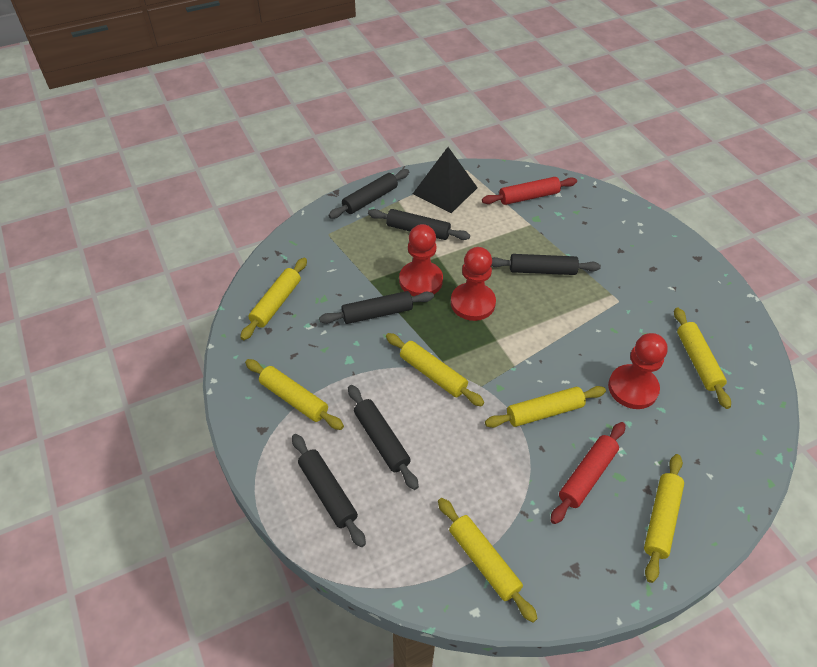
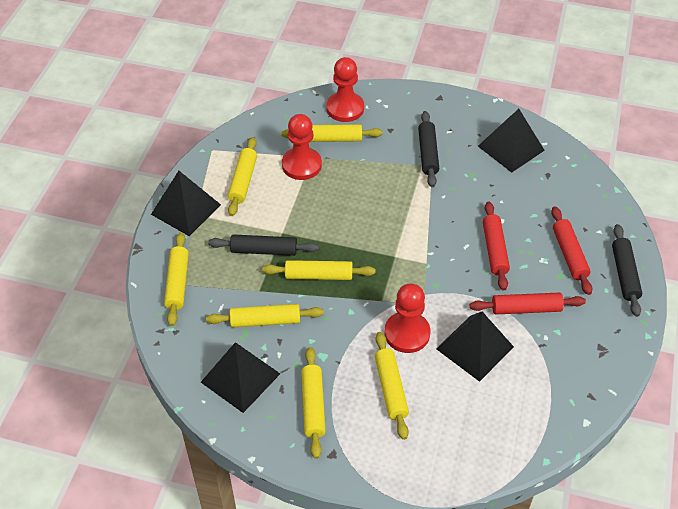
black pyramid: 1 -> 4
black rolling pin: 6 -> 3
red rolling pin: 2 -> 3

